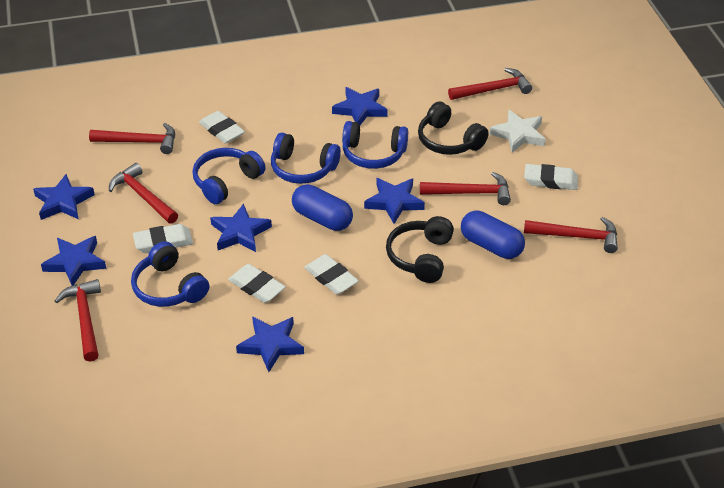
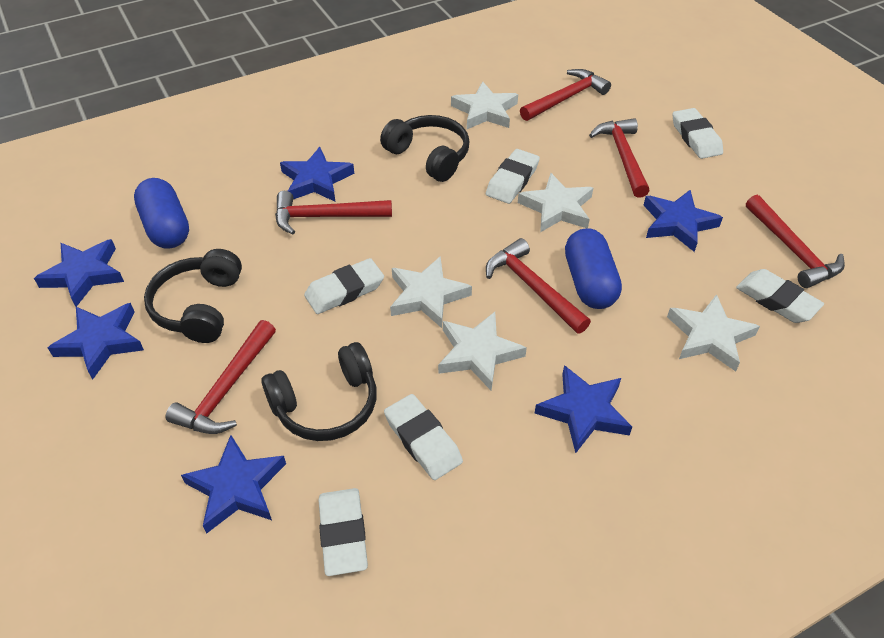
black headphones: 2 -> 3
blue headphones: 4 -> 0
white eraser: 5 -> 6
white star: 1 -> 5

